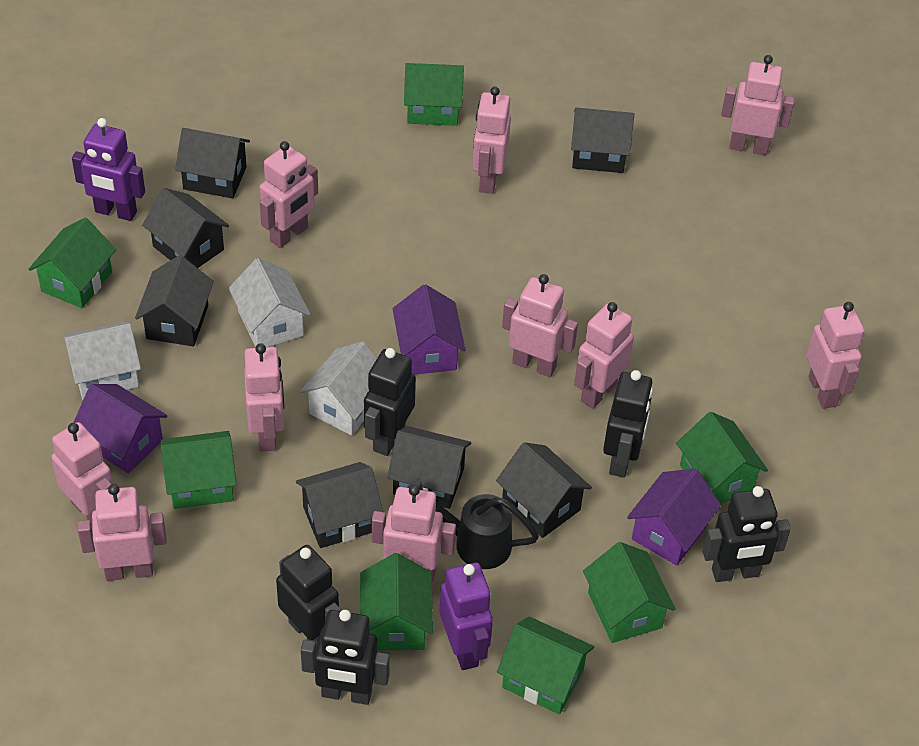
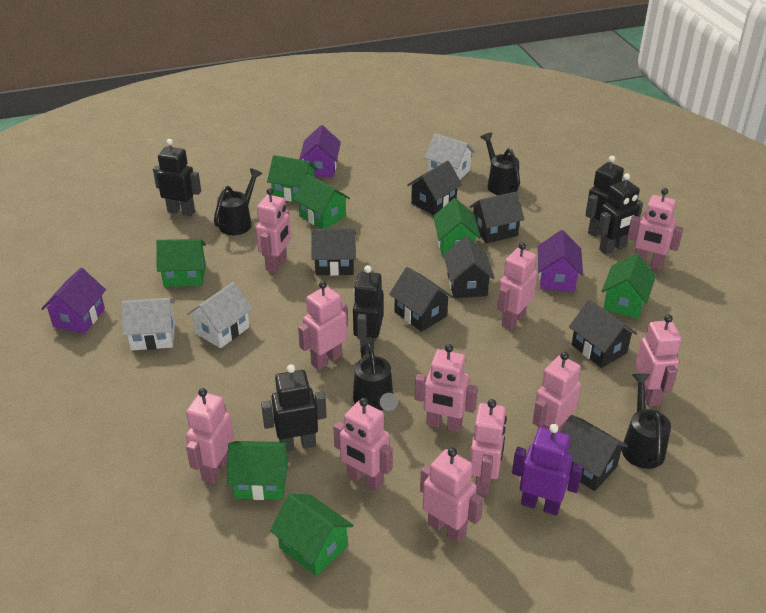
black watering can: 1 -> 4
pink robot: 10 -> 11
purple robot: 2 -> 1

